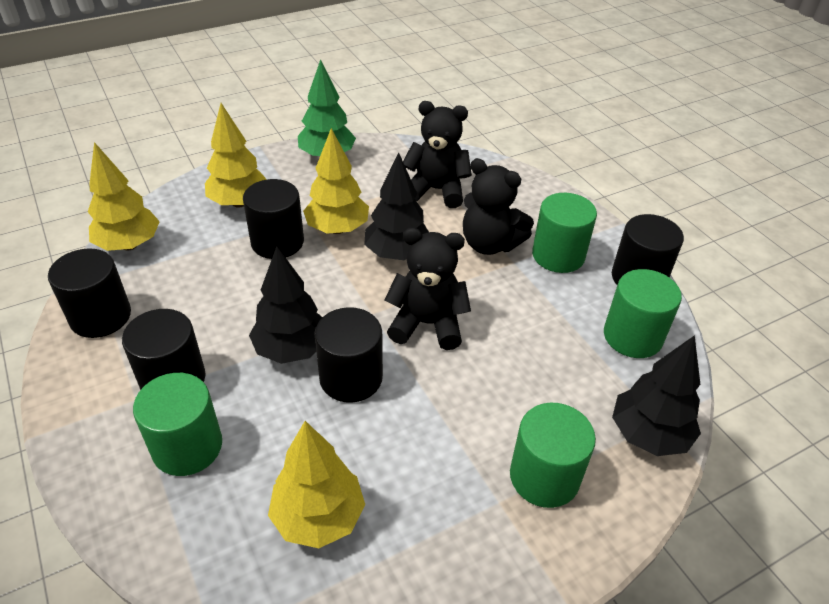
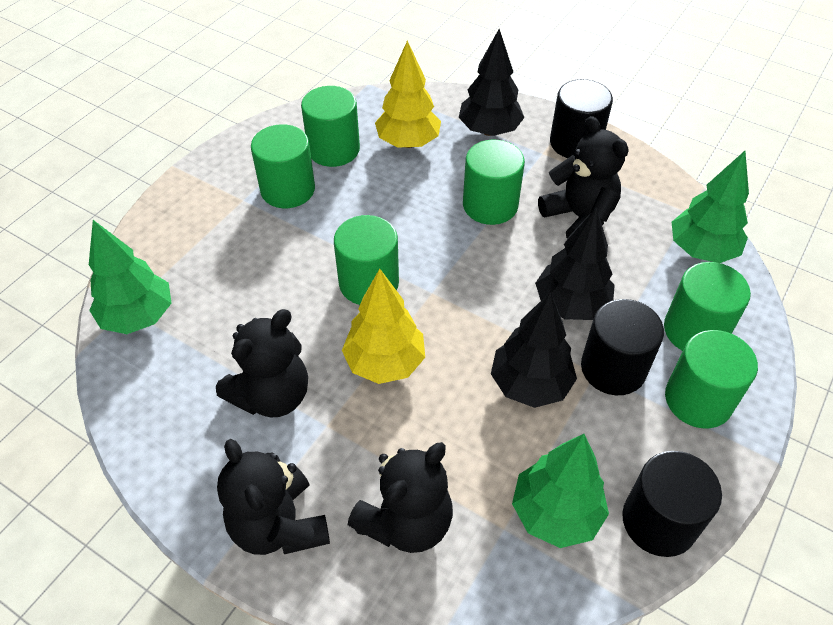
black cylinder: 5 -> 3
black teddy bear: 3 -> 4
green cylinder: 4 -> 6
green tree: 1 -> 3
yellow tree: 4 -> 2

